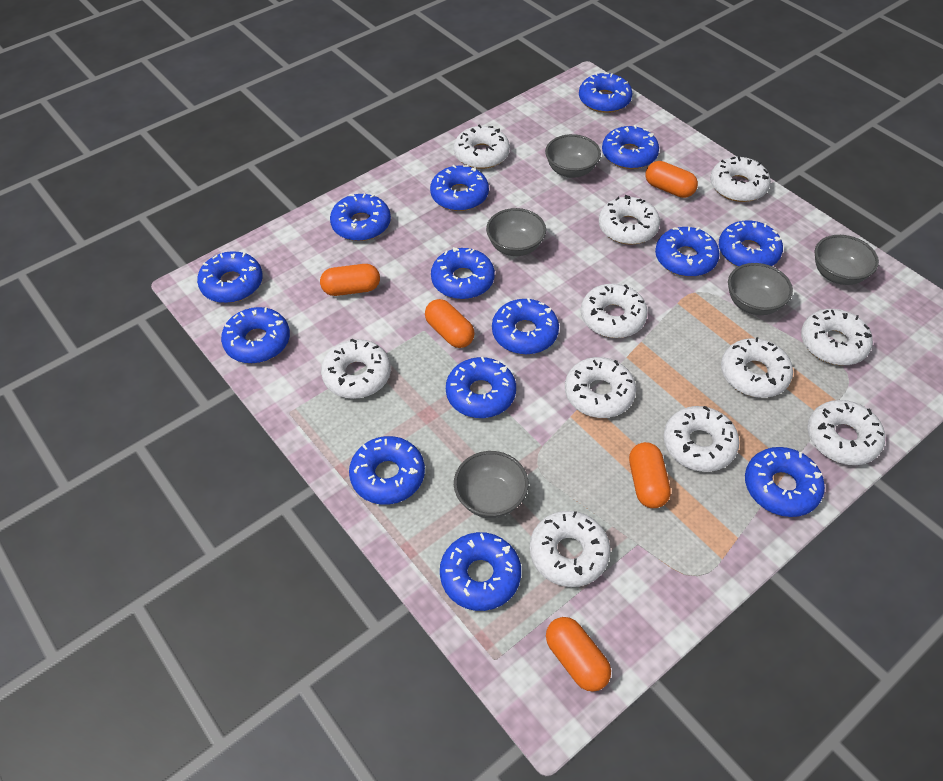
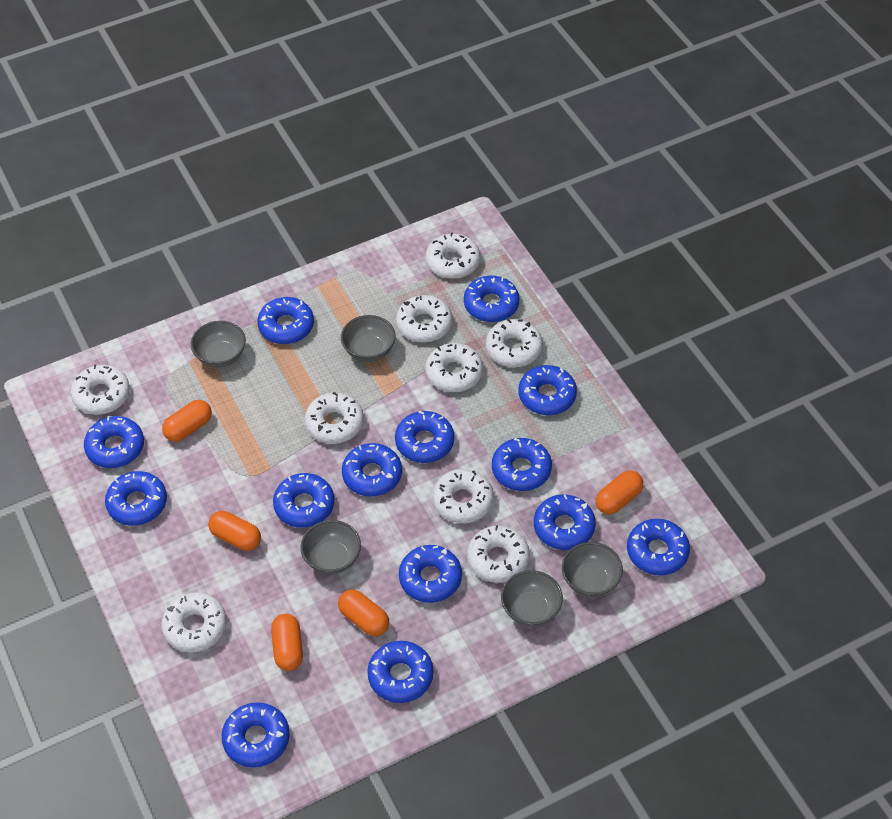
white donut: 11 -> 9

